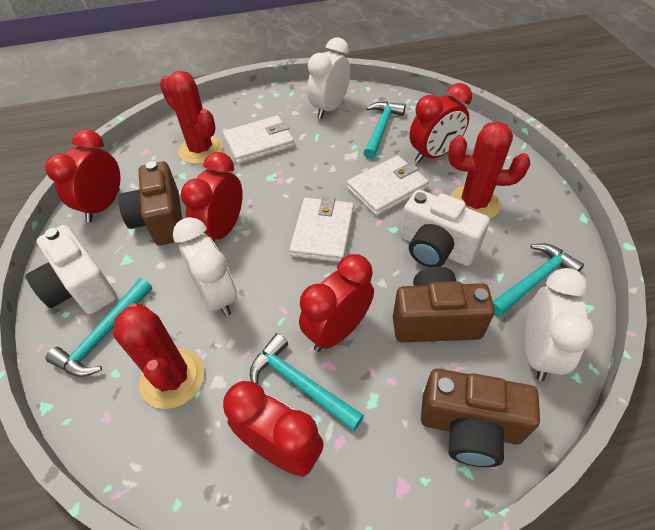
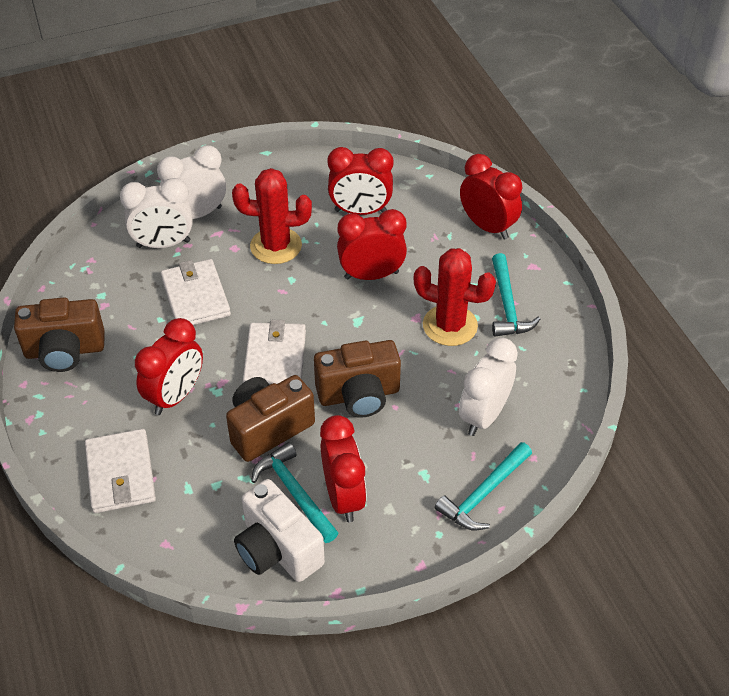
red cactus: 3 -> 2
turquoise hammer: 4 -> 3
white camera: 2 -> 1

